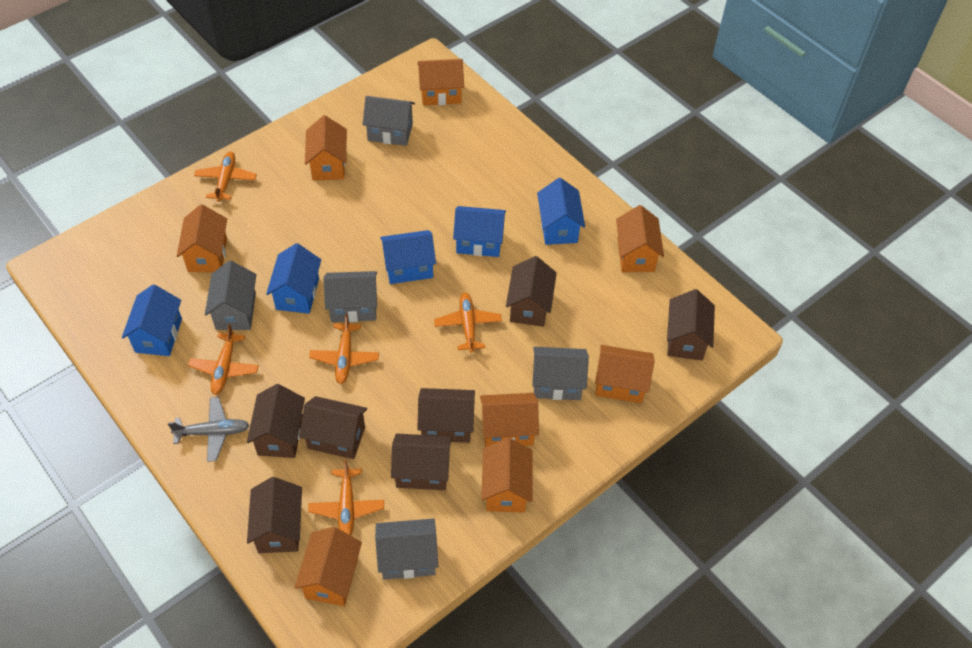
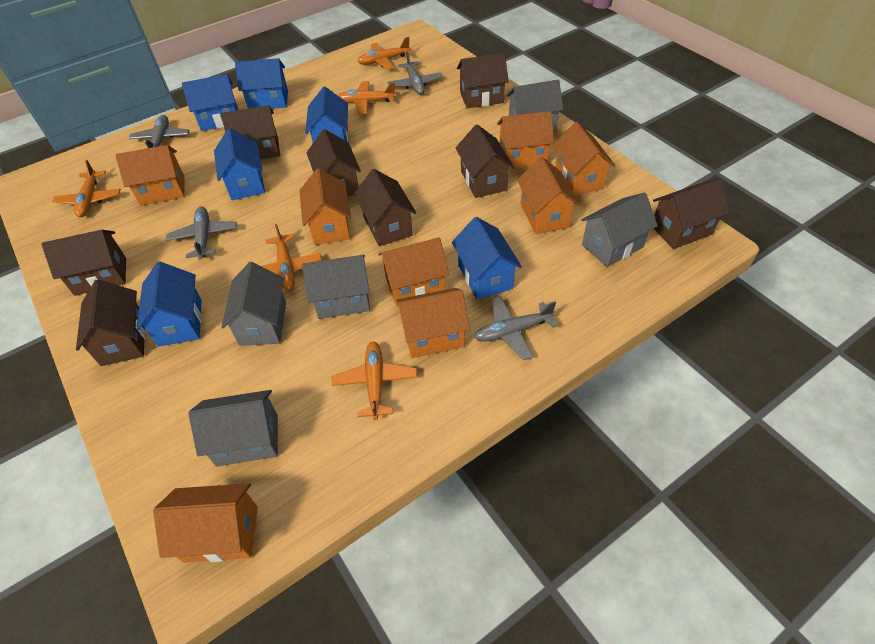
blue house: 5 -> 6
brown house: 7 -> 8
grey plane: 1 -> 4

